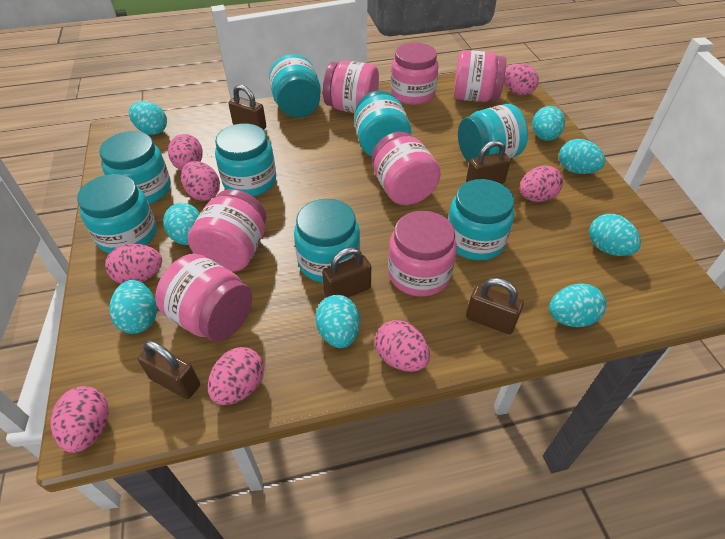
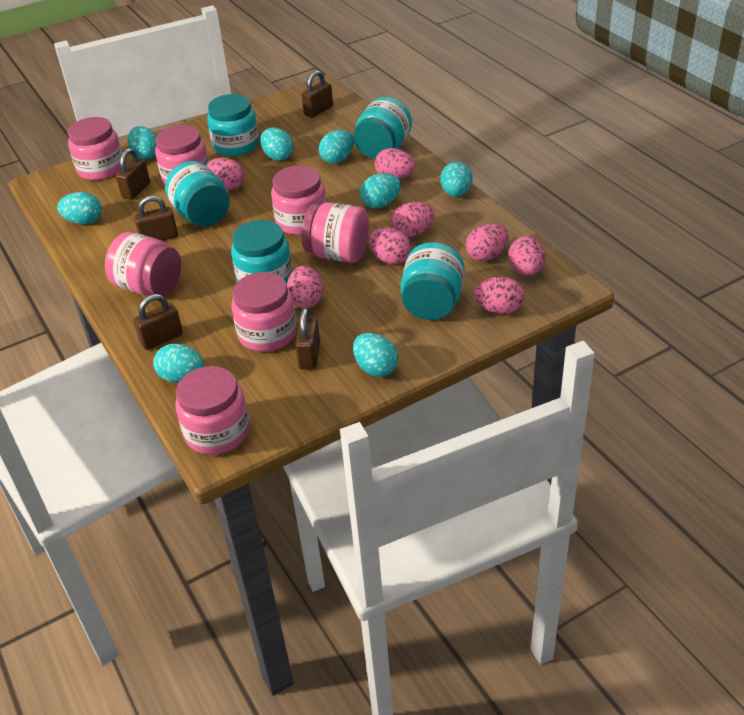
turquoise jar: 8 -> 5

